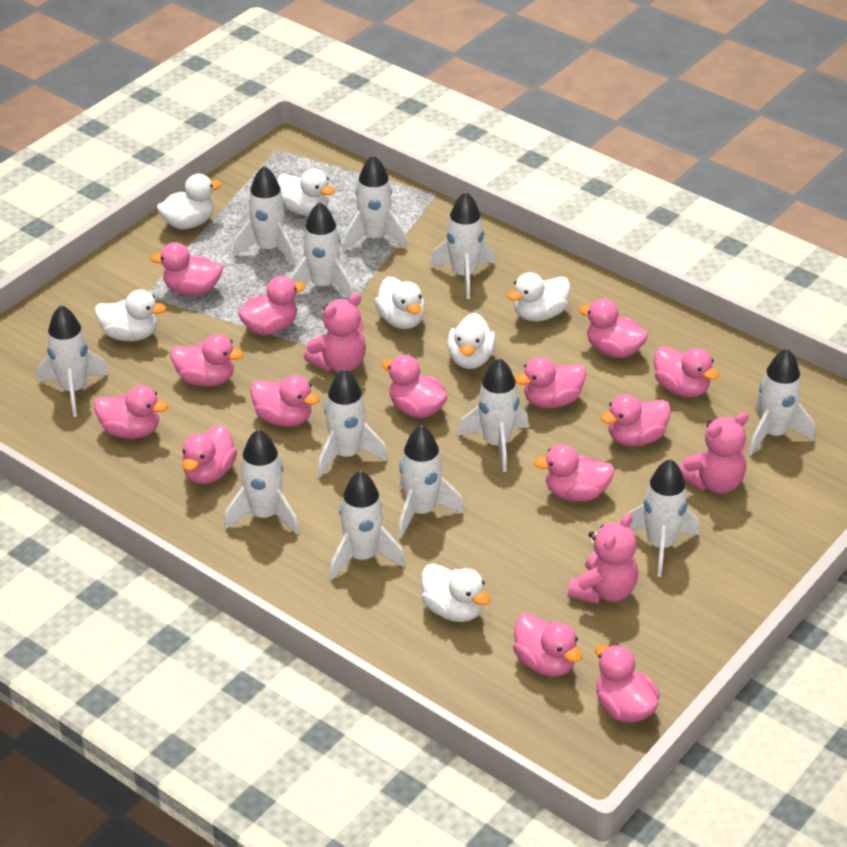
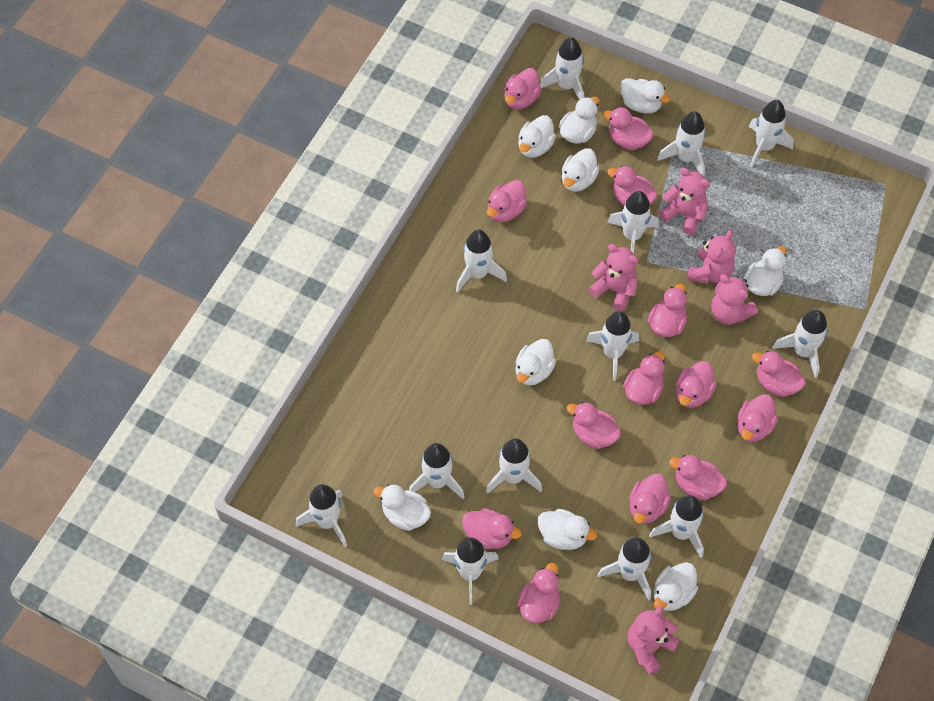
pink teddy bear: 3 -> 5
white duck: 7 -> 9
white rocket: 12 -> 13

